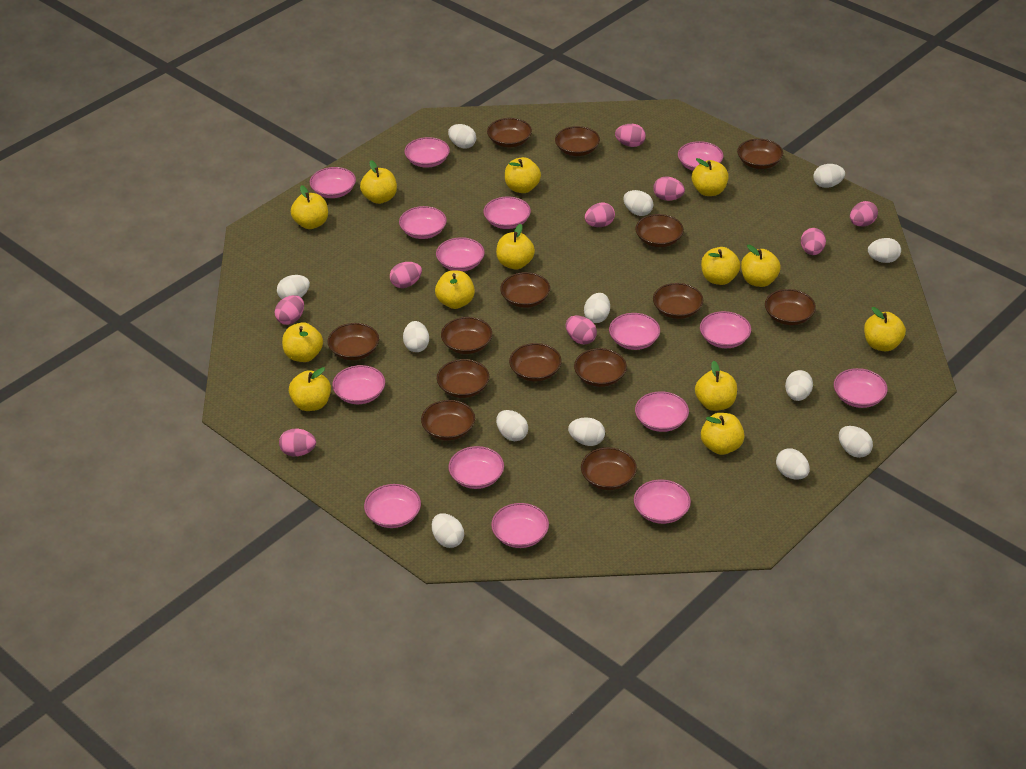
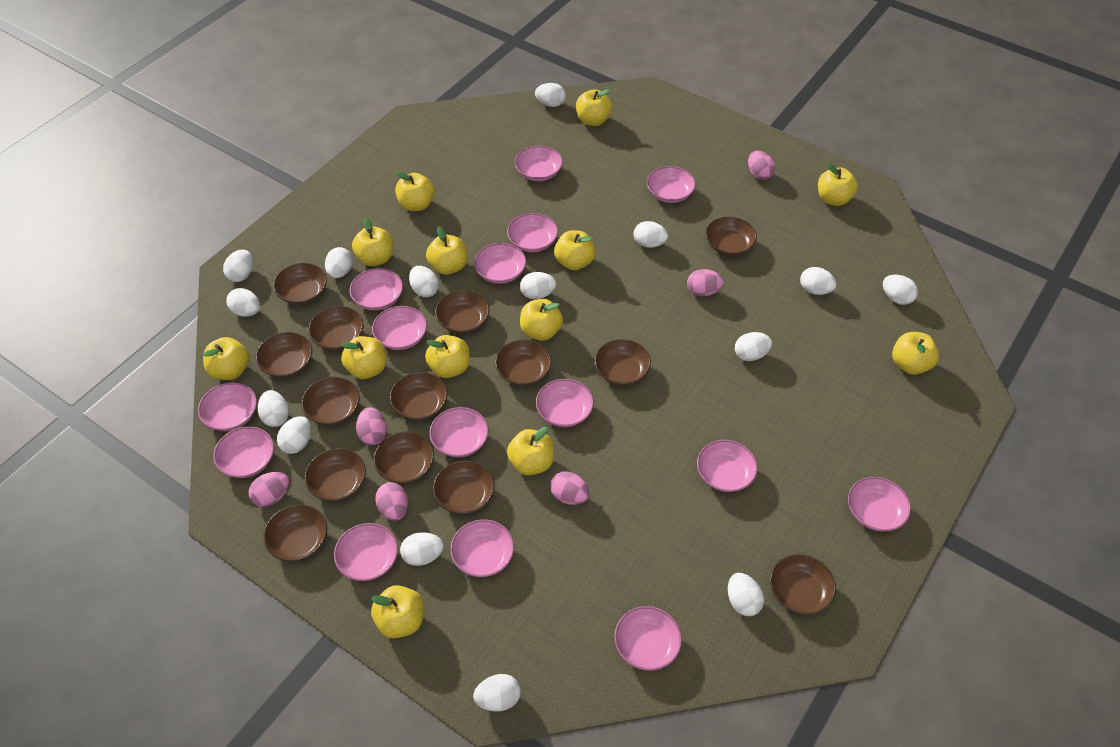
pink egg: 9 -> 6
white egg: 13 -> 15

